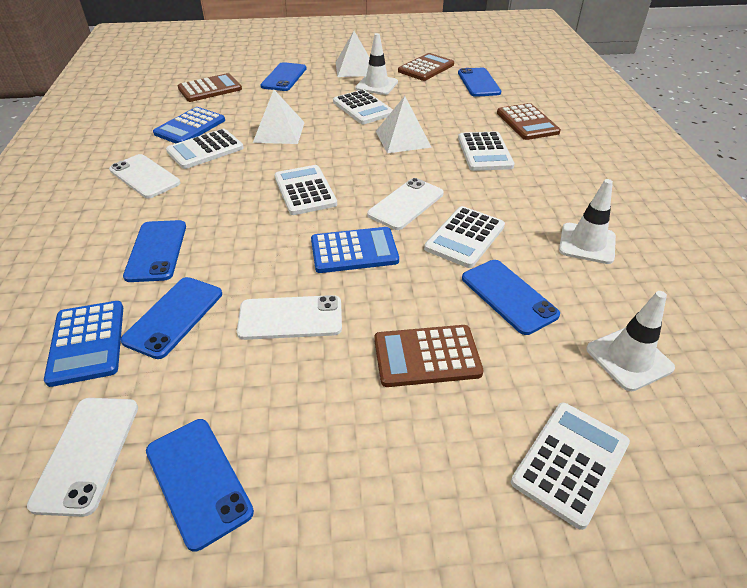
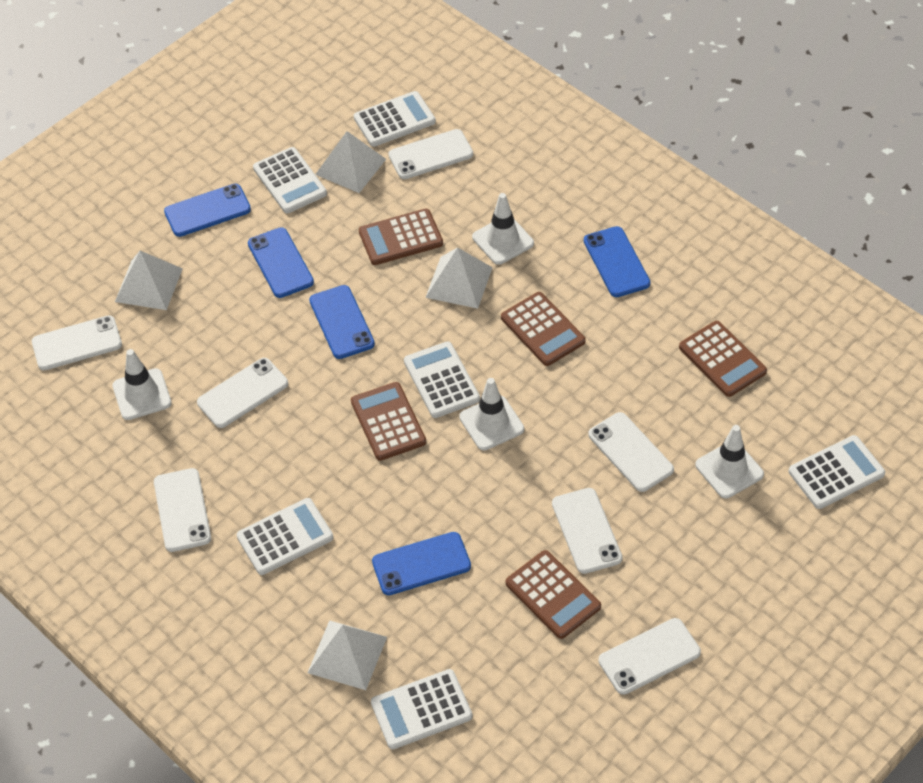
blue calculator: 3 -> 0
blue phone: 6 -> 5
brown calculator: 4 -> 5
white phone: 4 -> 7
white pyramid: 3 -> 4
white traffic cone: 3 -> 4

